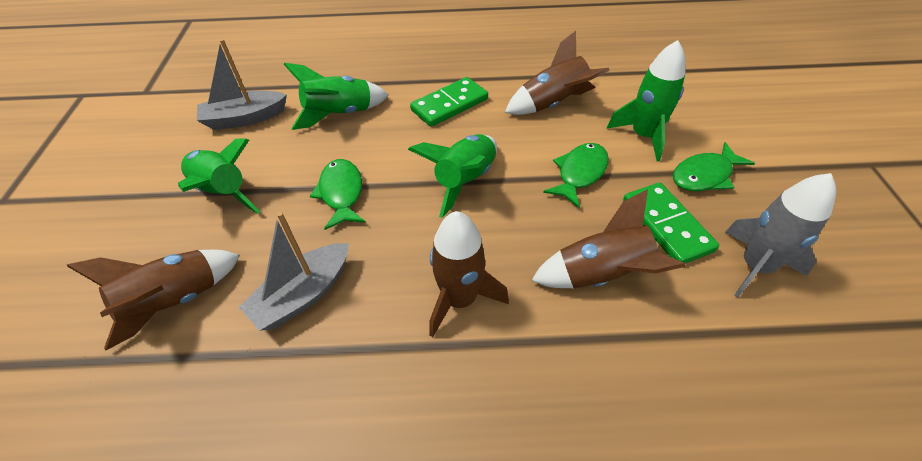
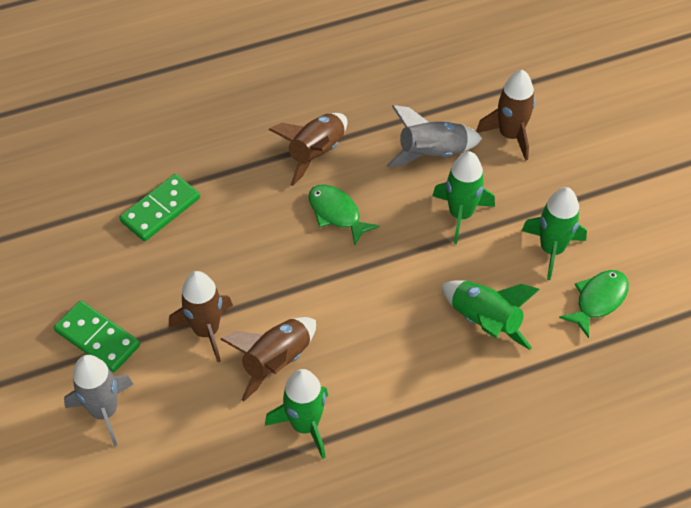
green fish: 3 -> 2
grey boat: 2 -> 0
grey rocket: 1 -> 2

